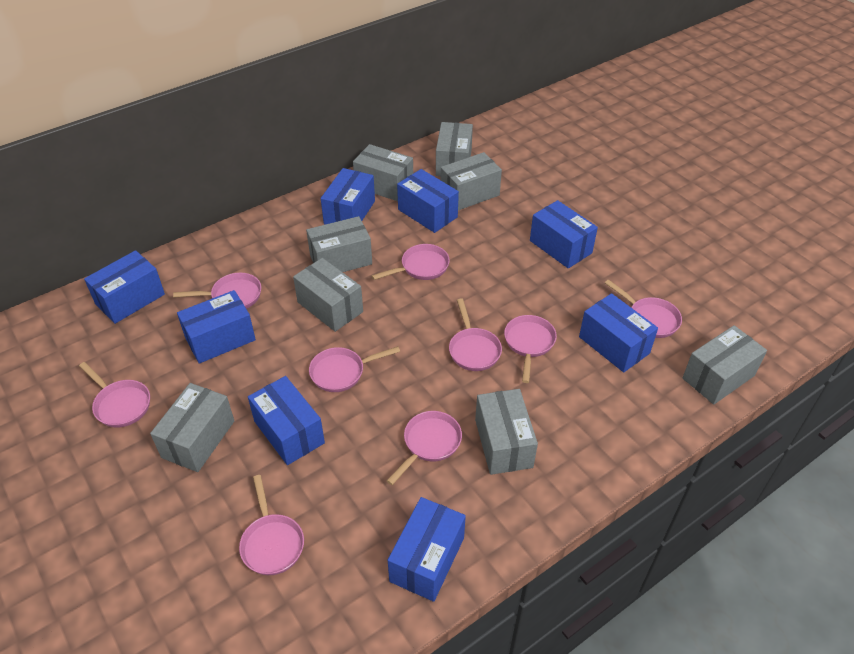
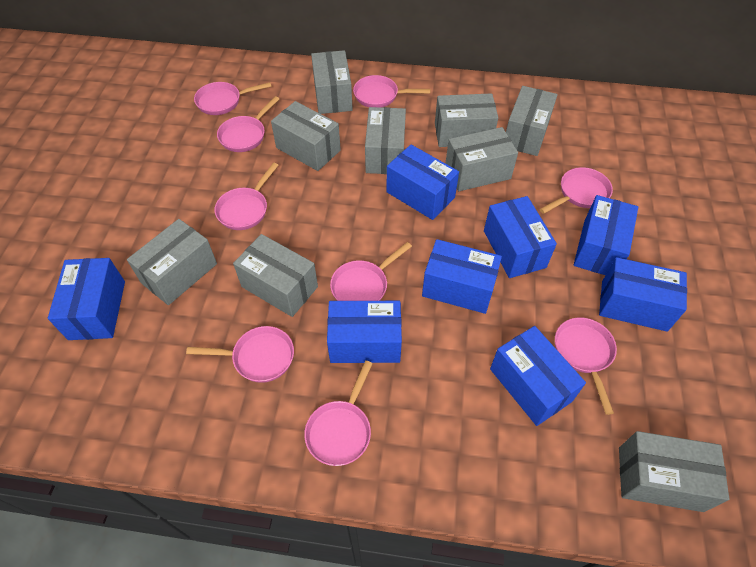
grey box: 8 -> 9

